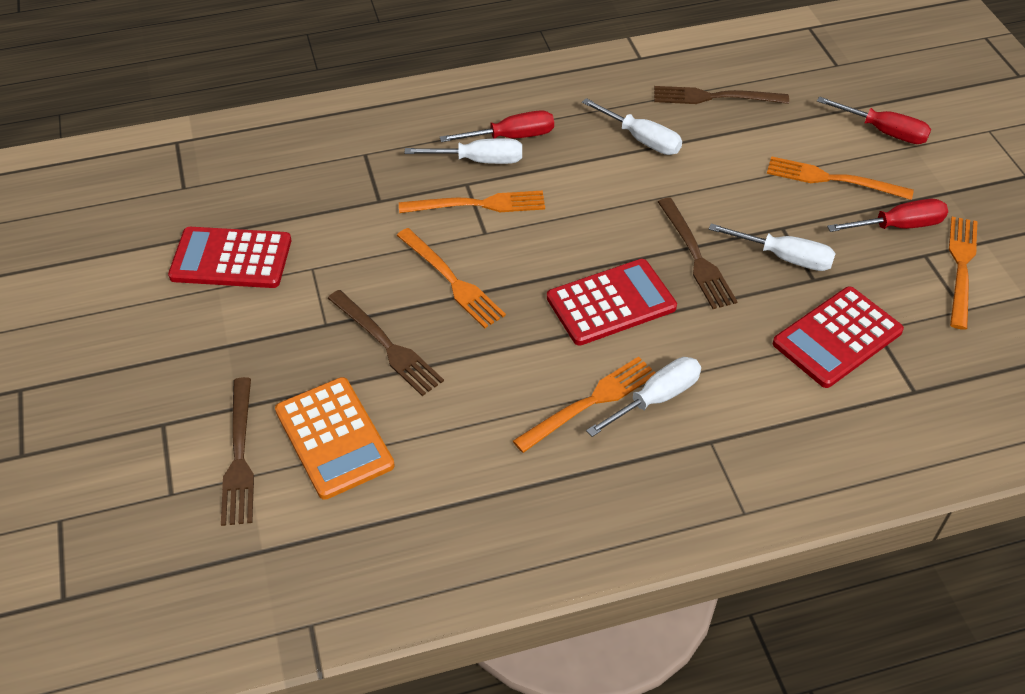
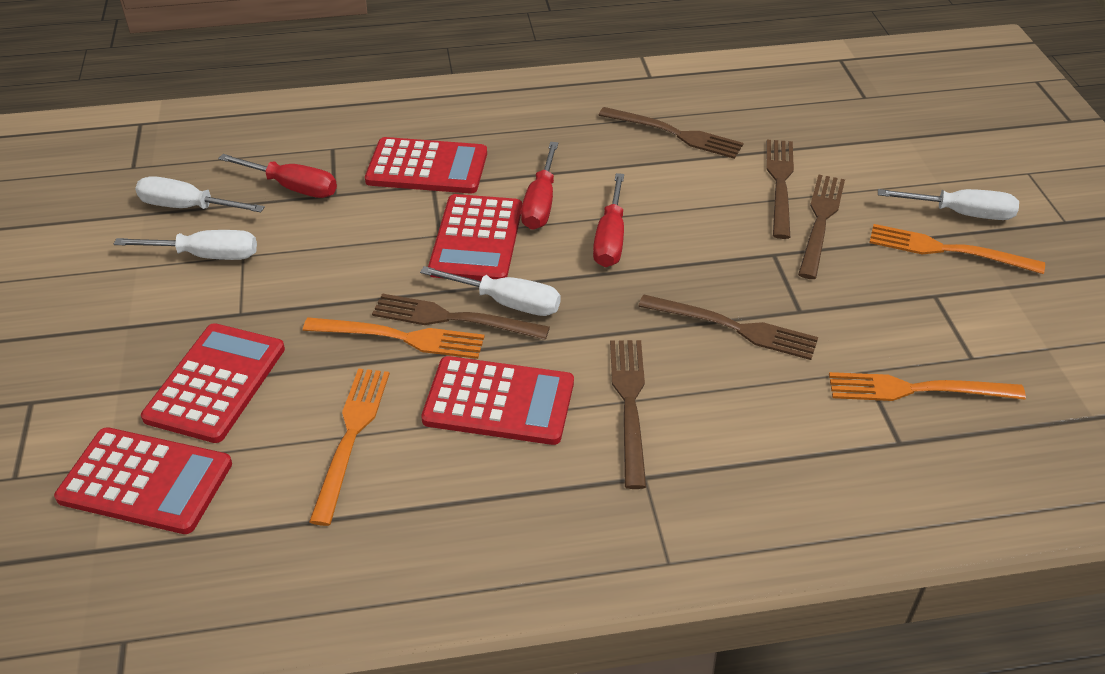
brown fork: 4 -> 6
orange calculator: 1 -> 0
orange fork: 5 -> 4
red calculator: 3 -> 5

